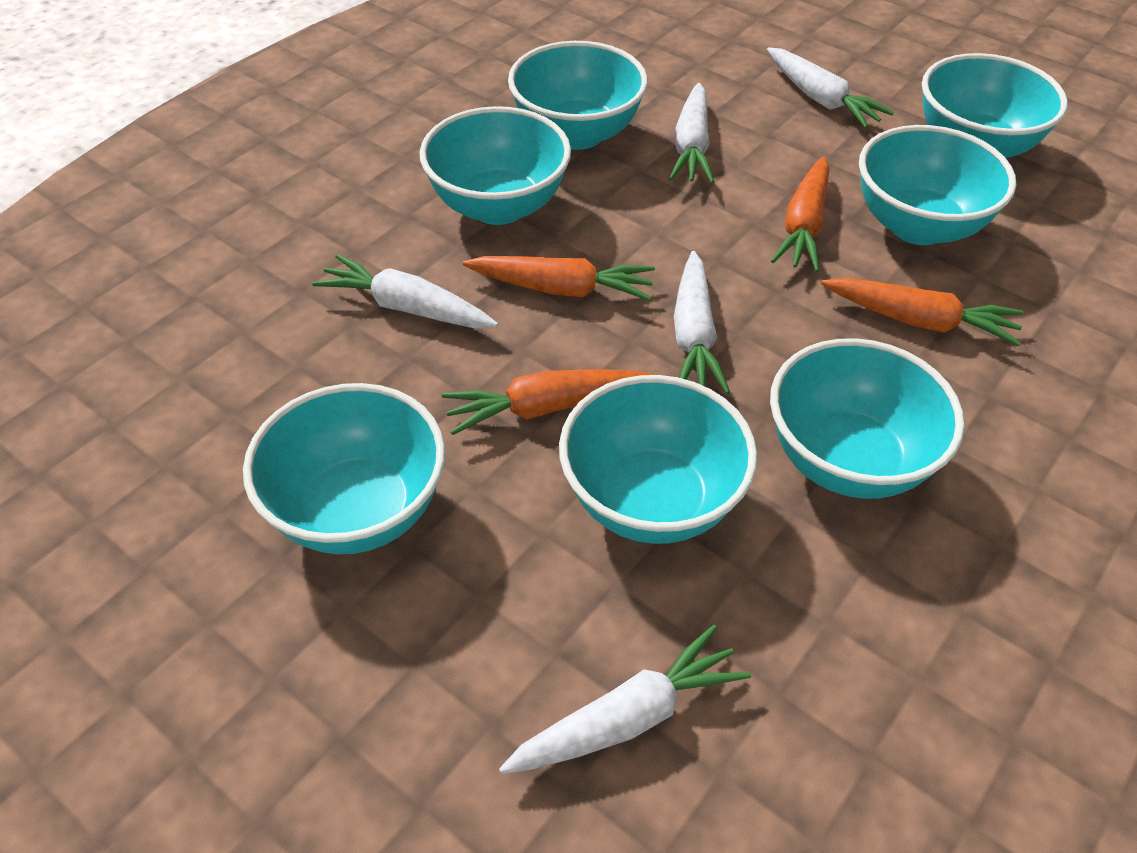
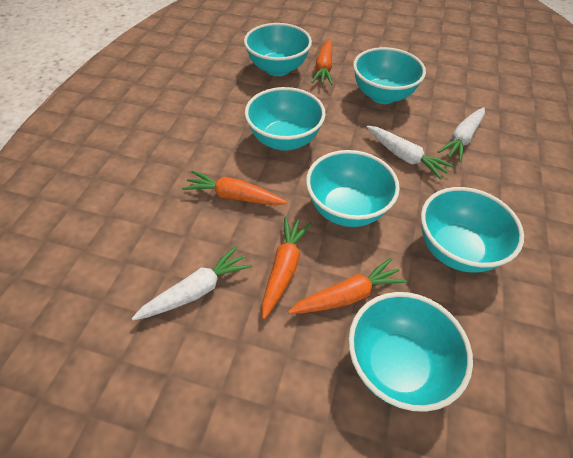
turquoise bowl: 7 -> 6
white carrot: 5 -> 3

